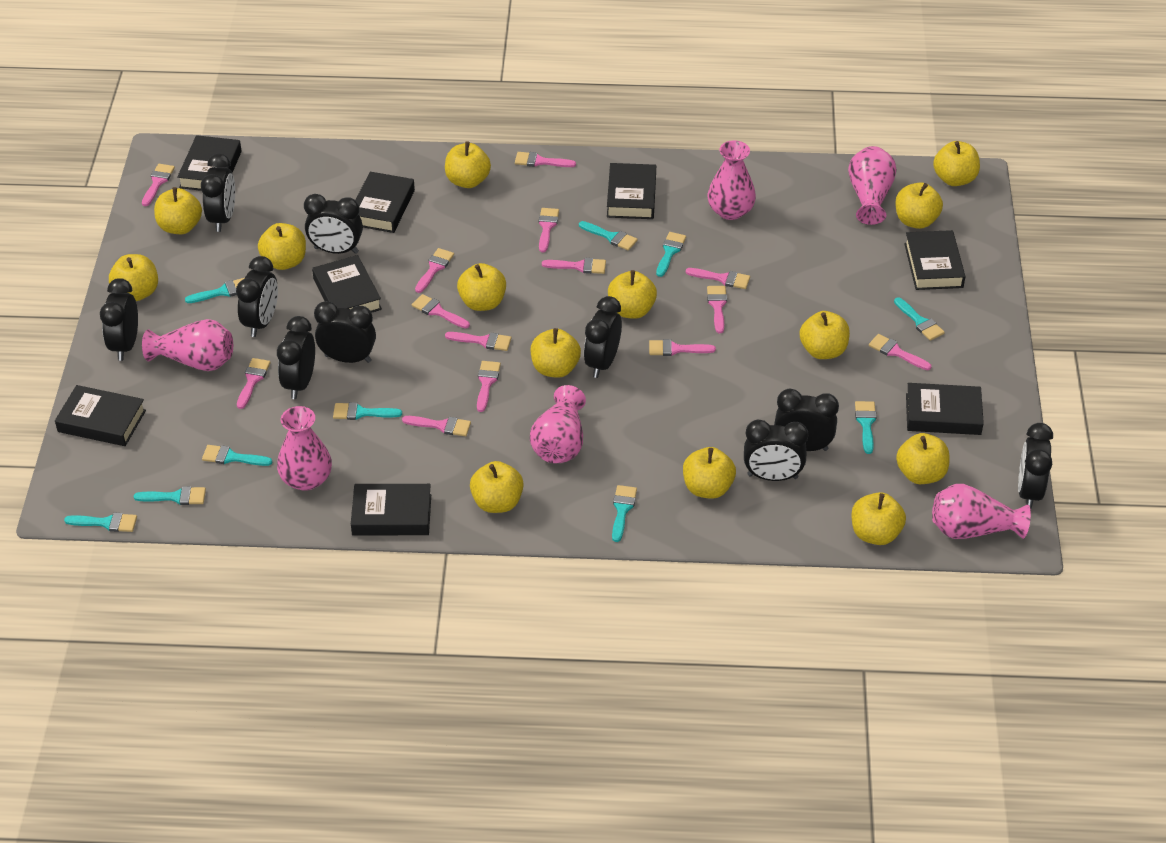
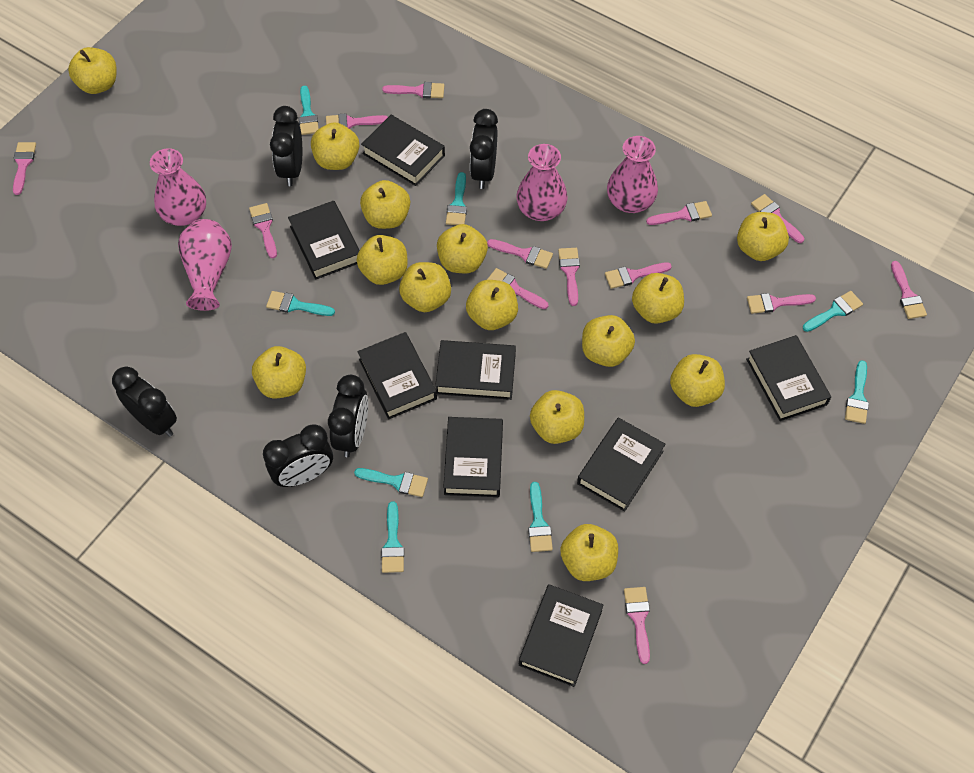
black clock: 10 -> 5
pink brush: 14 -> 13
pink vase: 6 -> 4
turquoise brush: 10 -> 8

